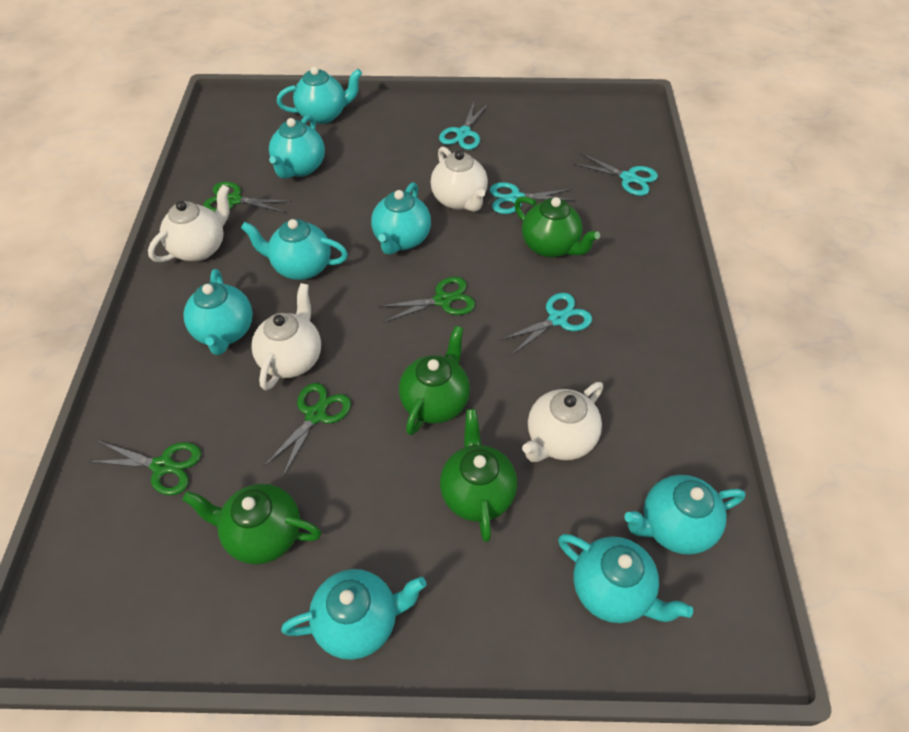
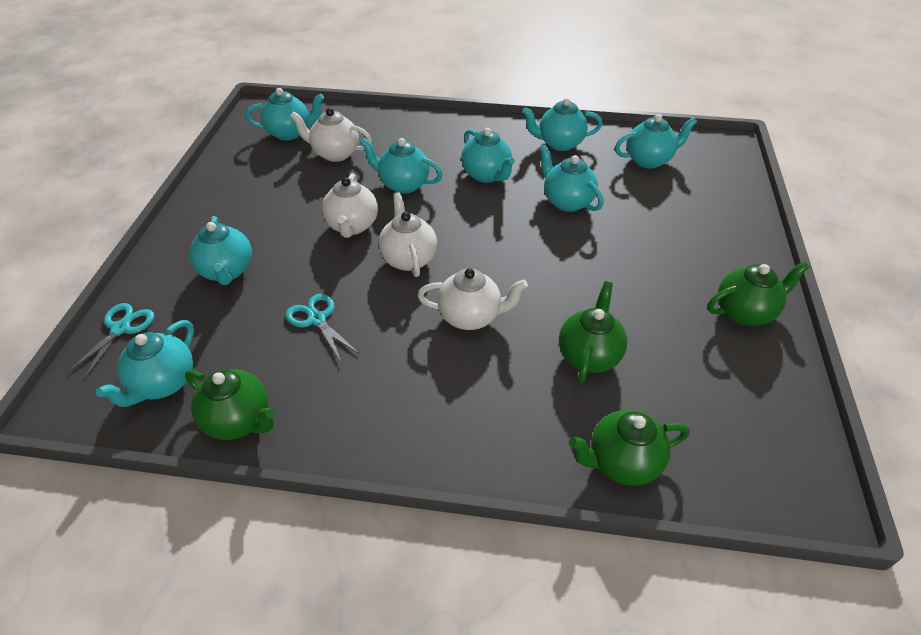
green scissors: 4 -> 0
turquoise scissors: 4 -> 2

